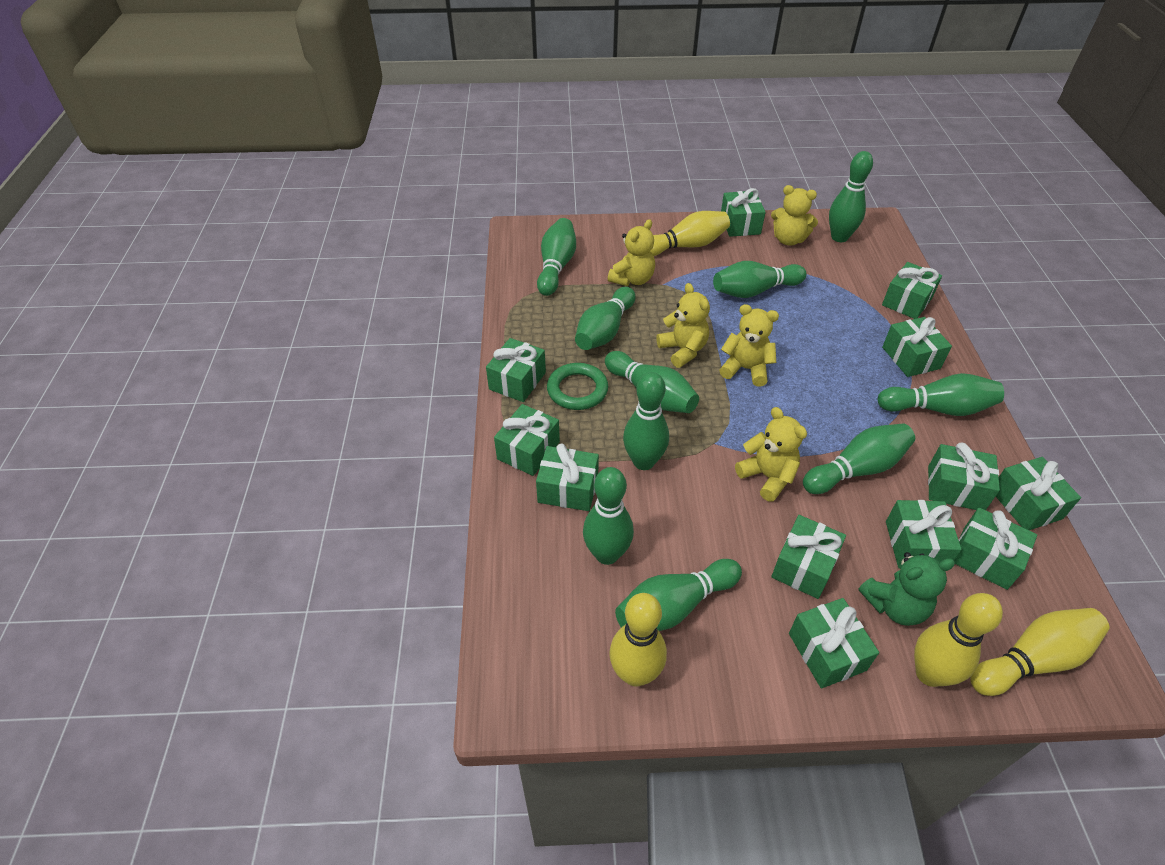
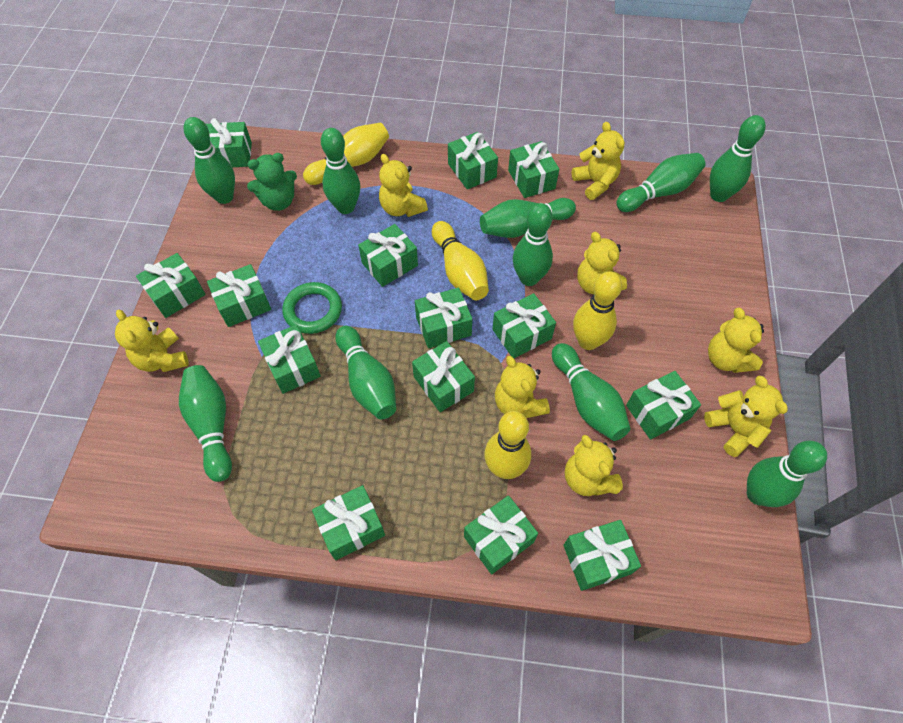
green gift: 12 -> 14
yellow teddy bear: 5 -> 8

